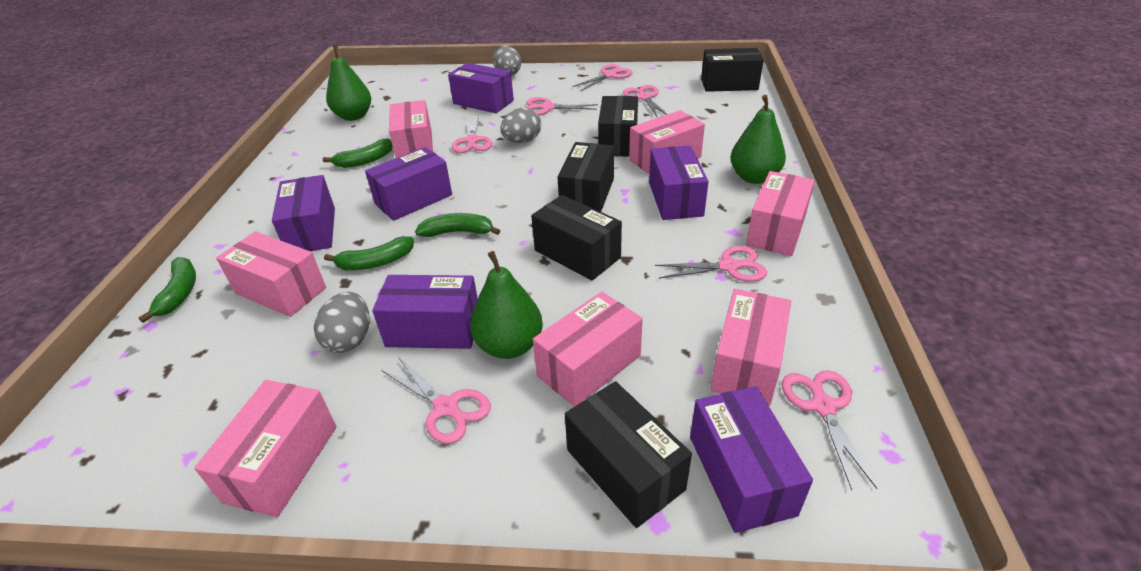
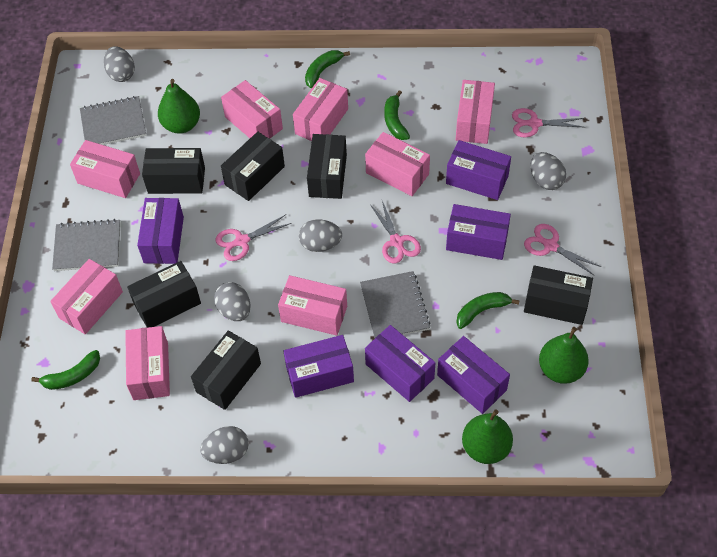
black box: 5 -> 6
grey egg: 3 -> 5
grey notebook: 0 -> 3
pink box: 7 -> 8
pink scissors: 7 -> 4

